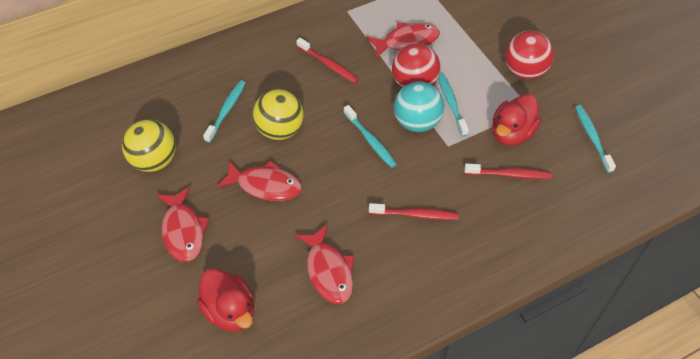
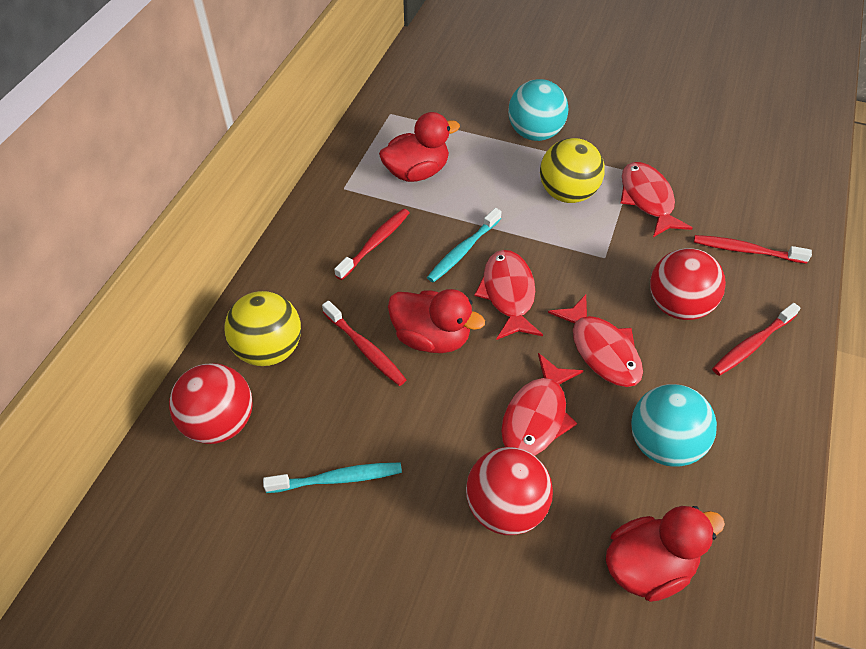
red ball: 2 -> 3
red duck: 2 -> 3
red toothbrush: 3 -> 4
turquoise ball: 1 -> 2
turquoise toothbrush: 4 -> 2

